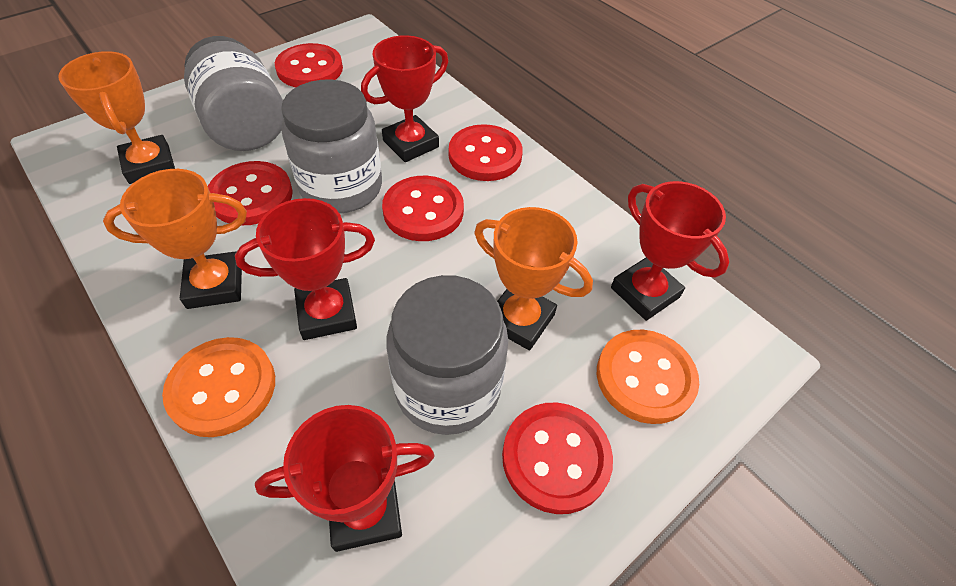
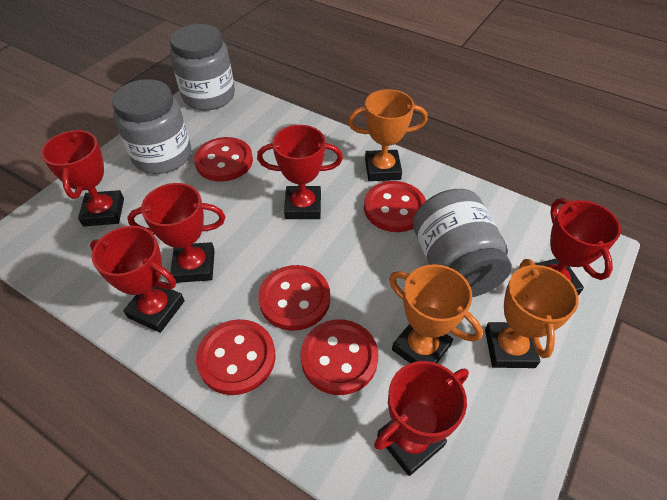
orange button: 2 -> 0
red trophy: 4 -> 6

